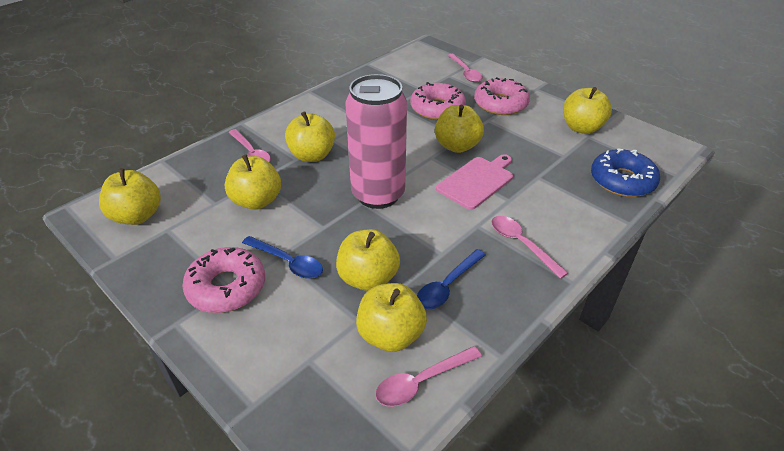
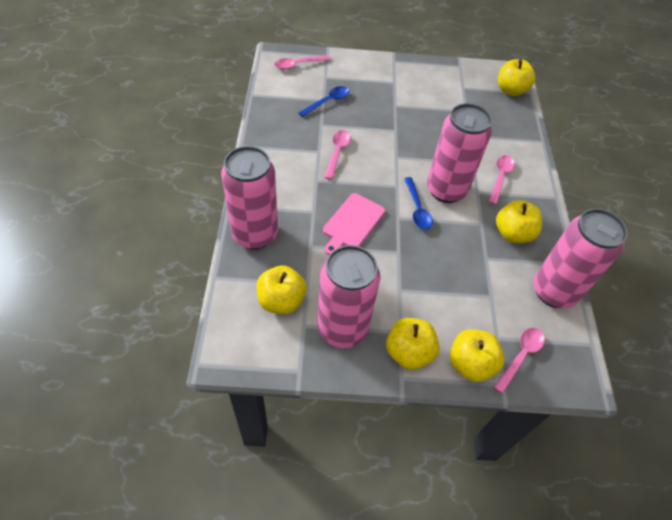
blue donut: 1 -> 0
pink can: 1 -> 4
pink donut: 3 -> 0
yellow apple: 7 -> 5

